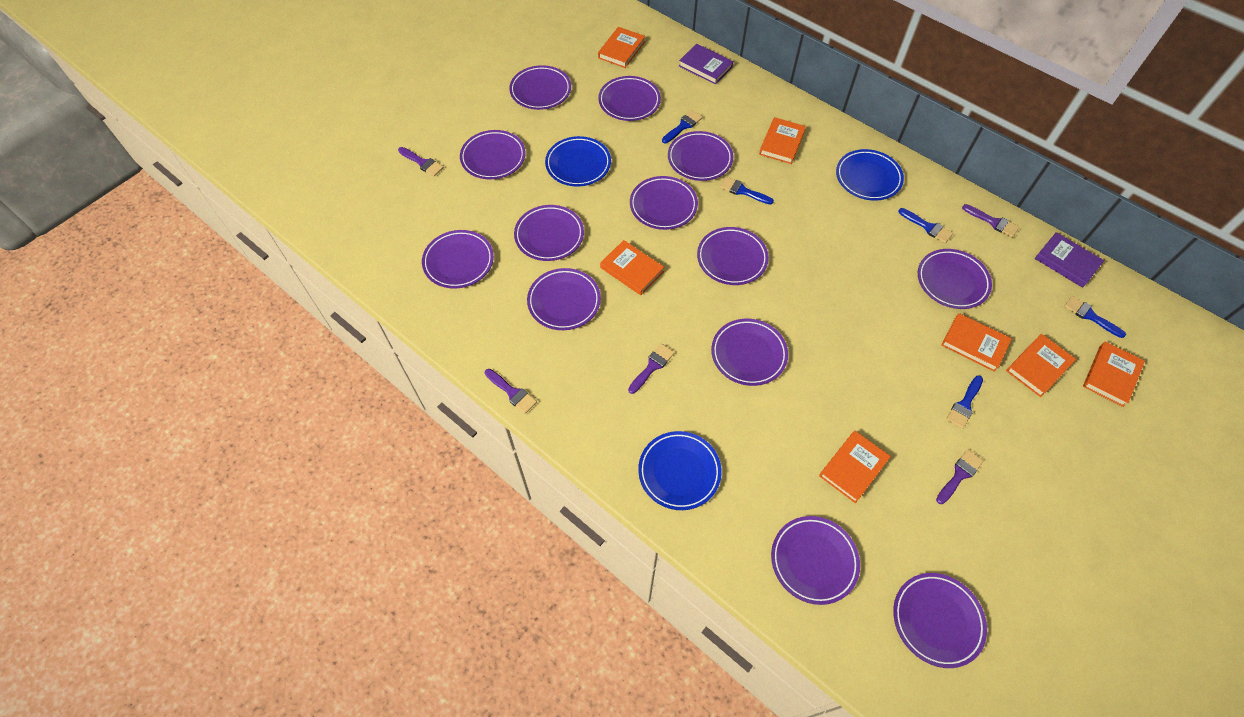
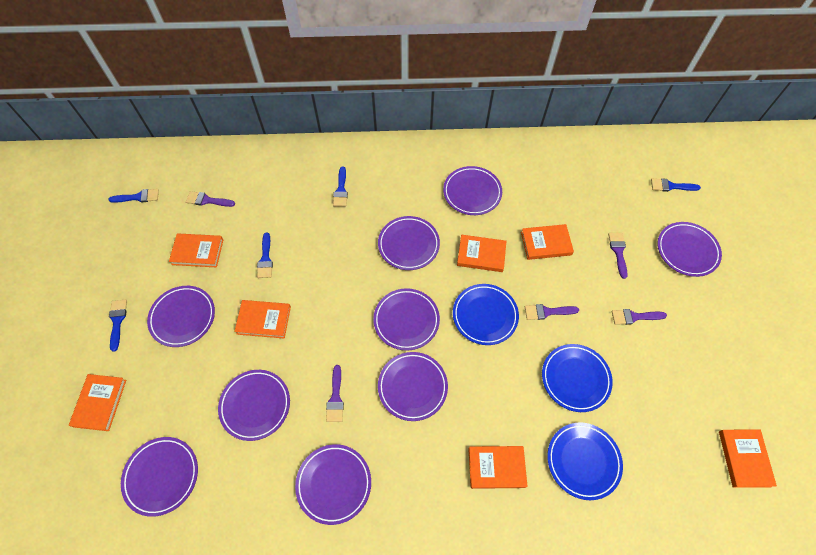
purple book: 2 -> 0
purple plate: 13 -> 9

